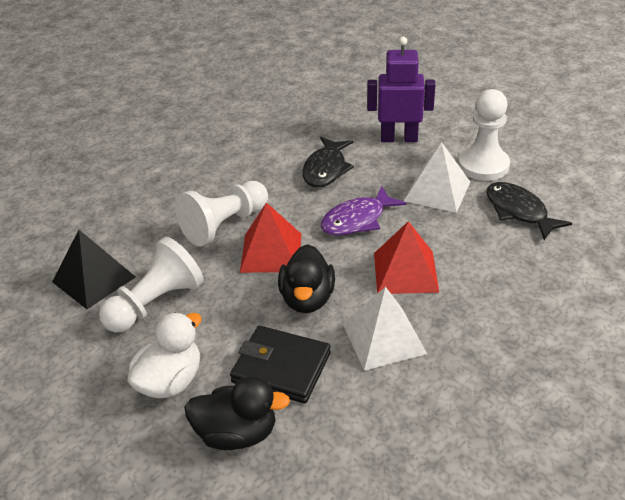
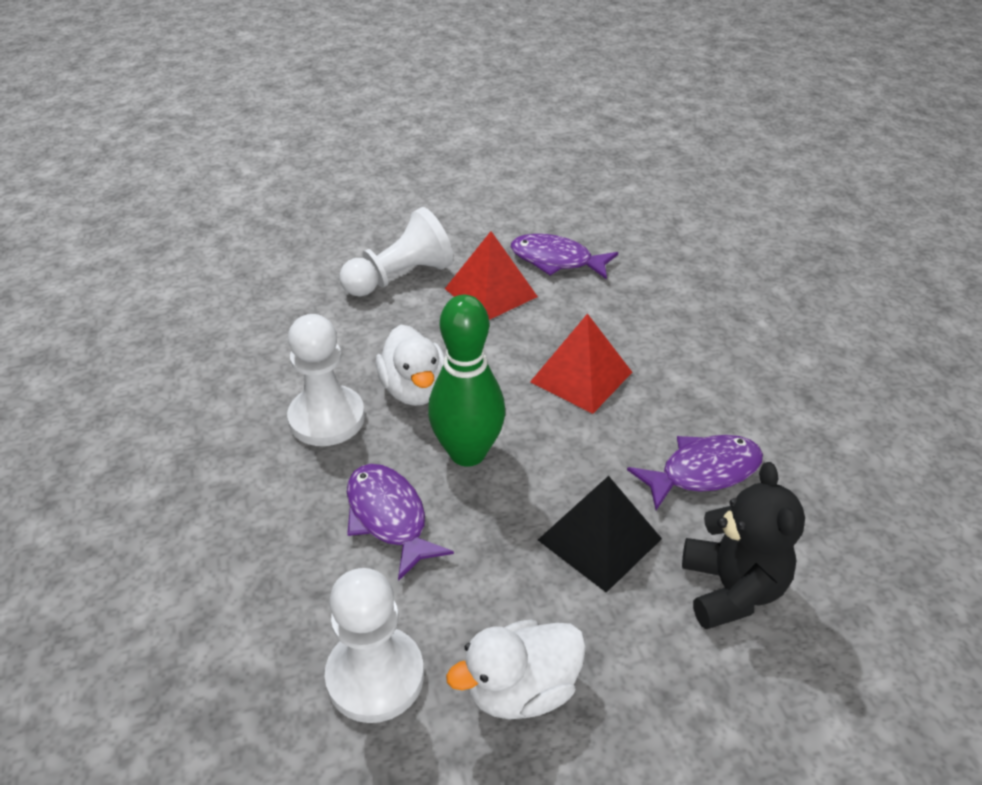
black duck: 2 -> 0
black fish: 2 -> 0
black teddy bear: 0 -> 1
black wallet: 1 -> 0
green bowling pin: 0 -> 1
purple fish: 1 -> 3
purple robot: 1 -> 0
white duck: 1 -> 2
white pyramid: 2 -> 0

